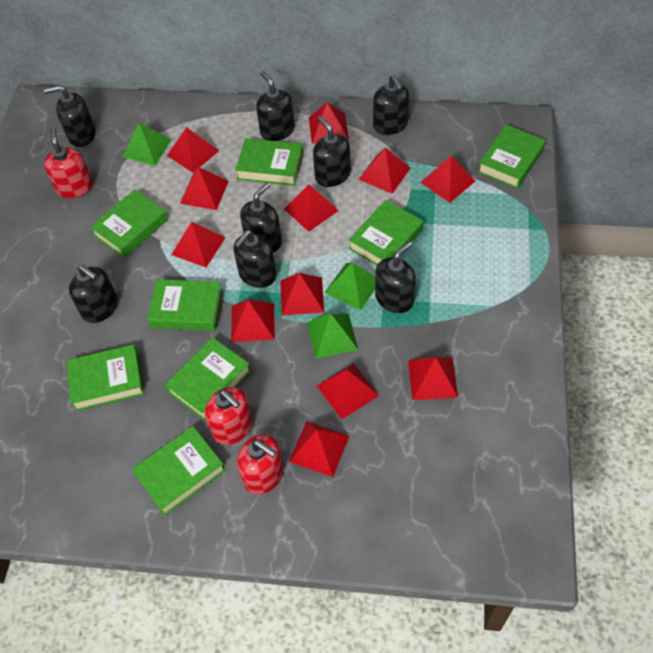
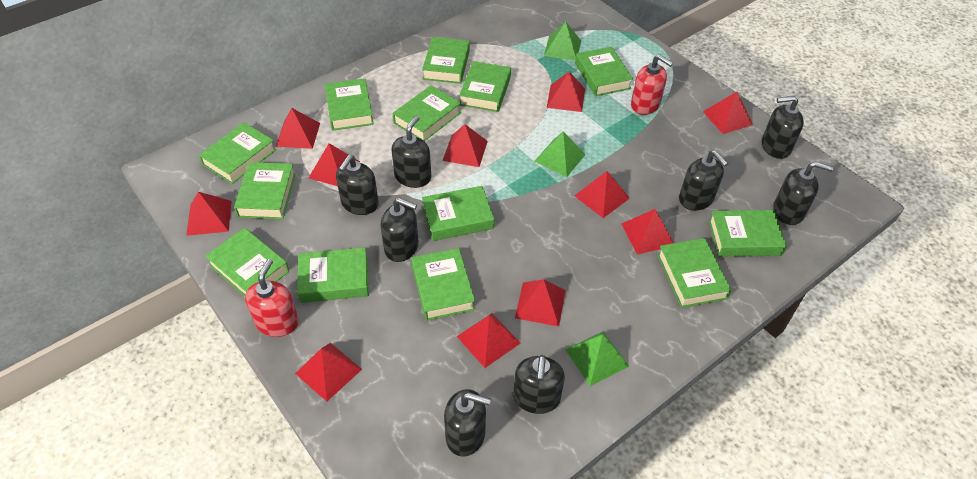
green book: 8 -> 13
red pyramid: 12 -> 11
red soap dispenser: 3 -> 2

